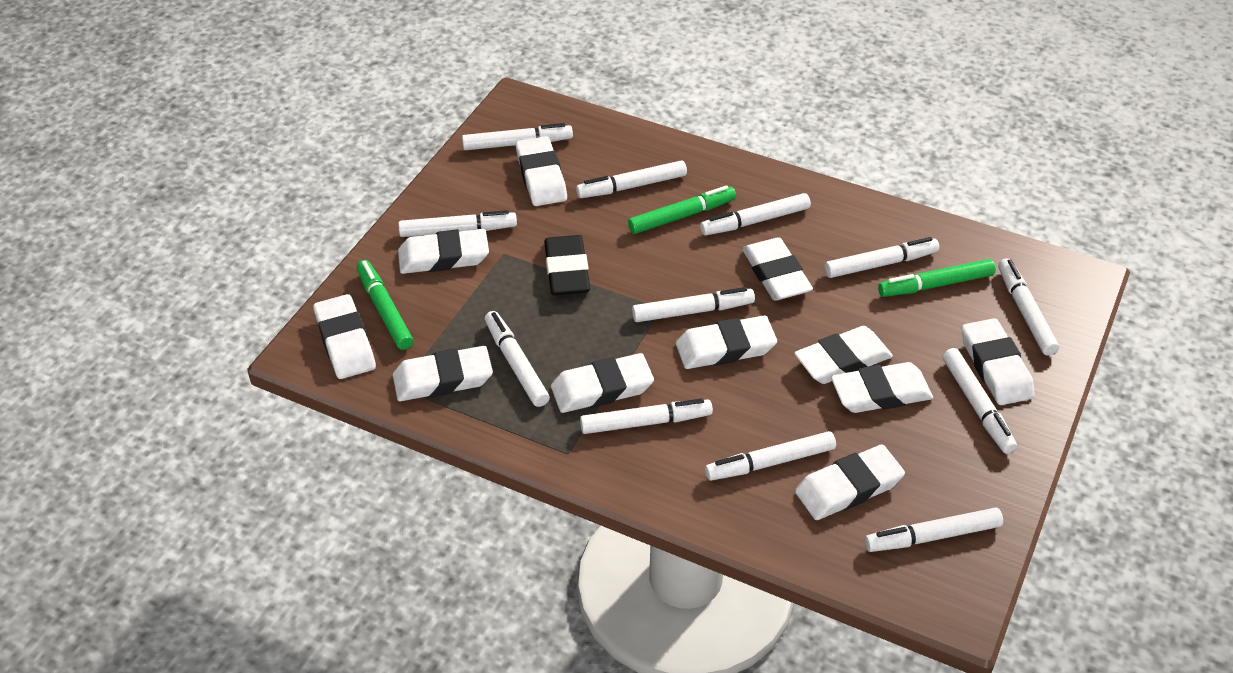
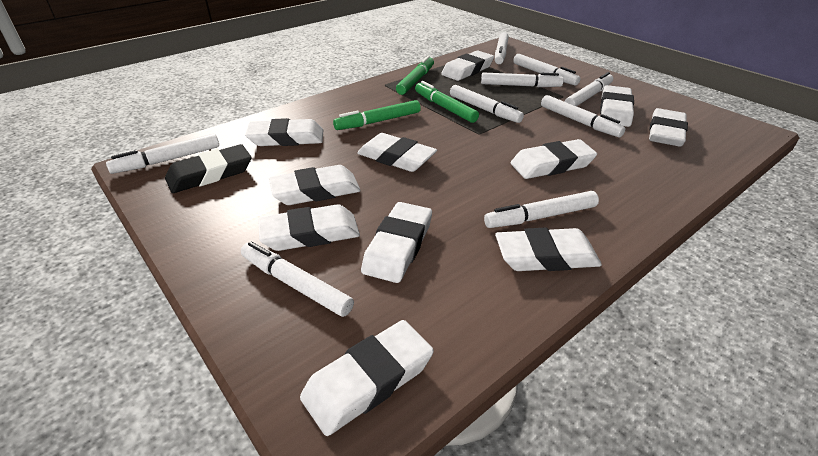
white marker: 12 -> 9

